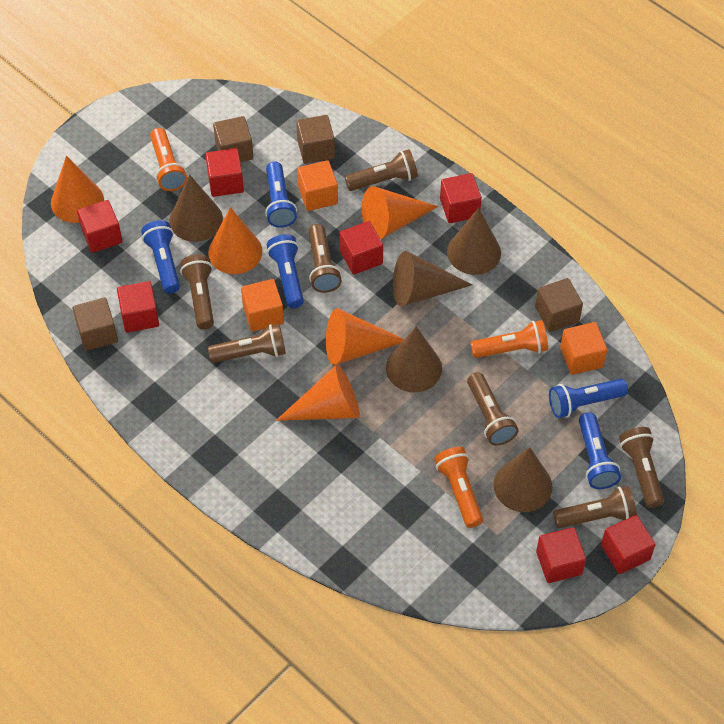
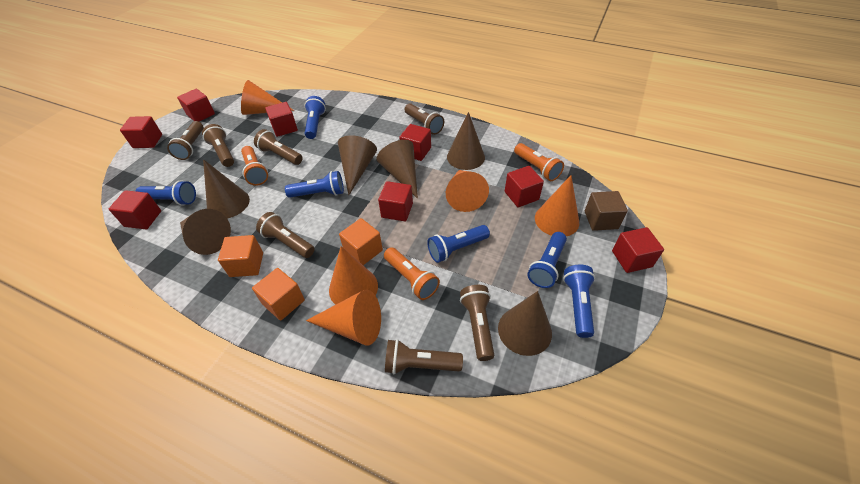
blue flashlight: 5 -> 6
brown cone: 5 -> 6
brown cube: 4 -> 1
red cube: 7 -> 8

